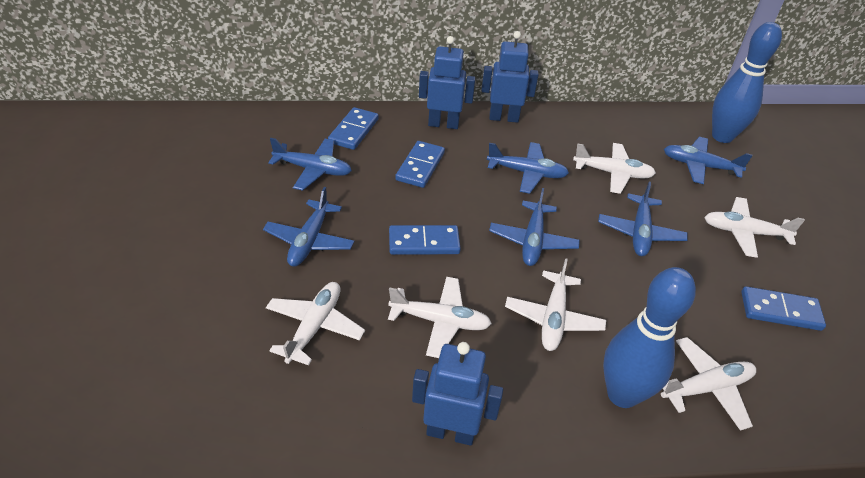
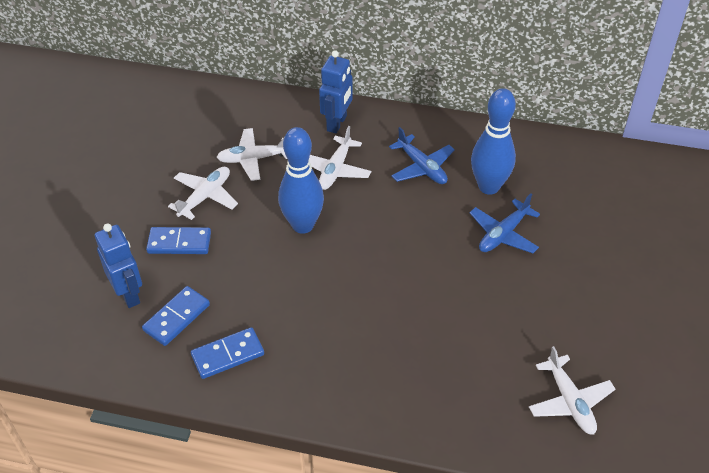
blue domino: 4 -> 3
blue plane: 6 -> 2
blue robot: 3 -> 2
white plane: 6 -> 4

